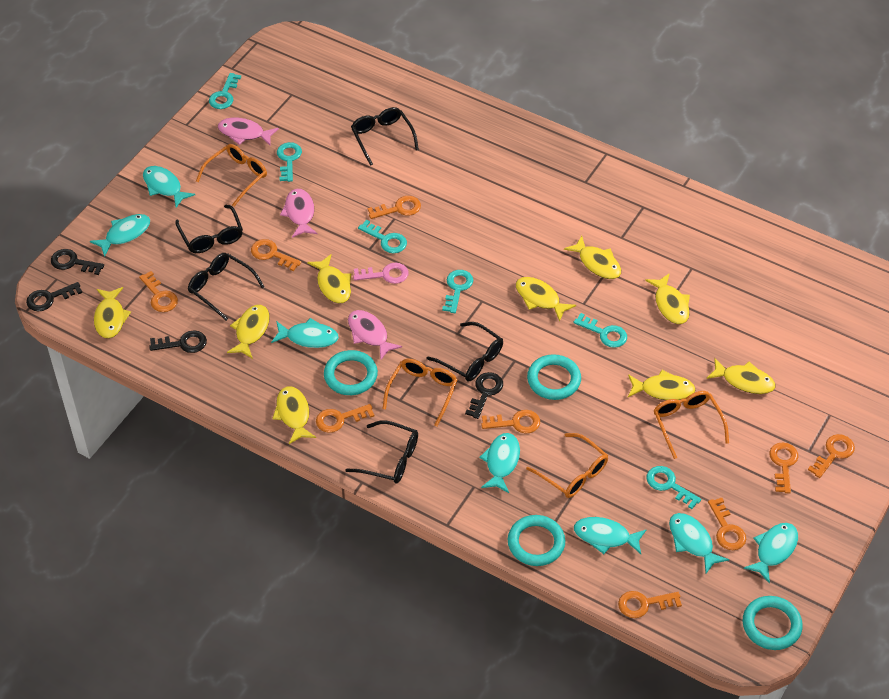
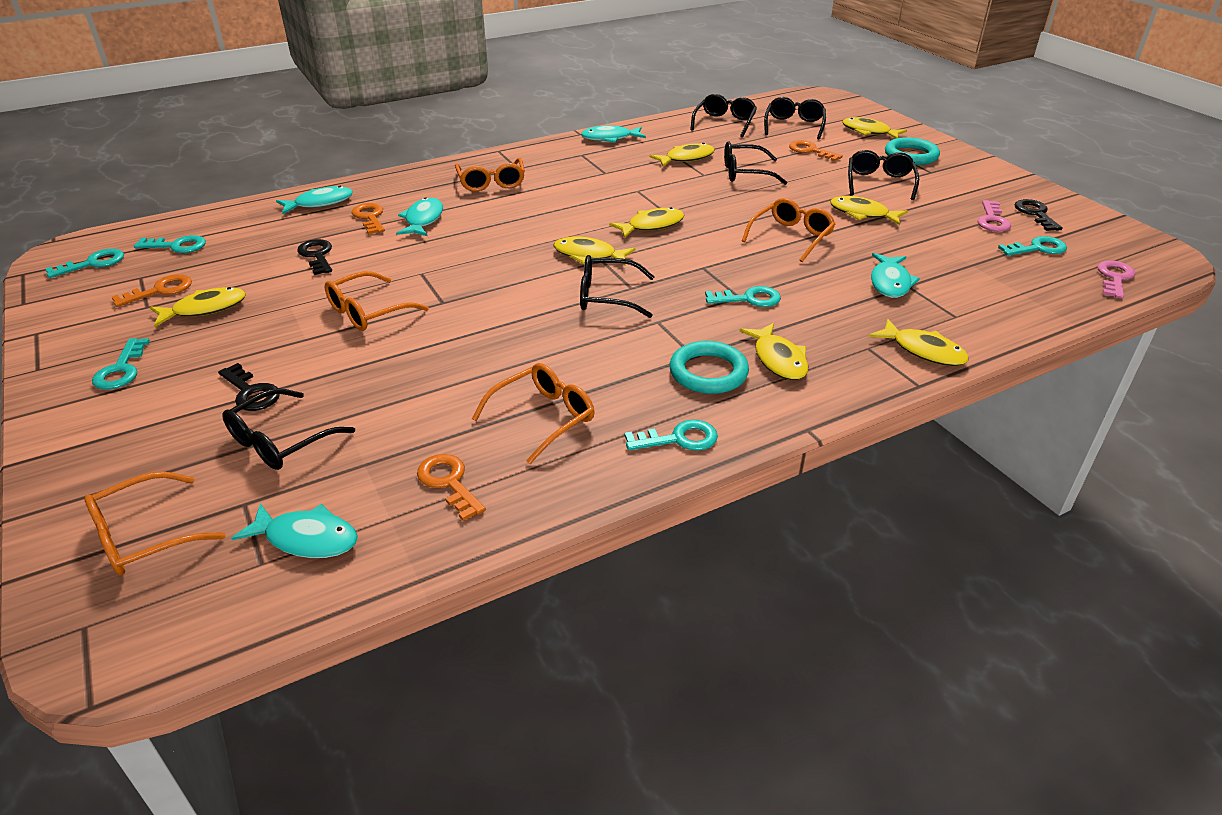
black glasses: 5 -> 6
black key: 4 -> 3
orange glasses: 4 -> 5
orange key: 9 -> 4
pink fish: 3 -> 0
pink key: 1 -> 2
turquoise fish: 7 -> 5
turquoise ring: 4 -> 2
yellow fish: 9 -> 8

